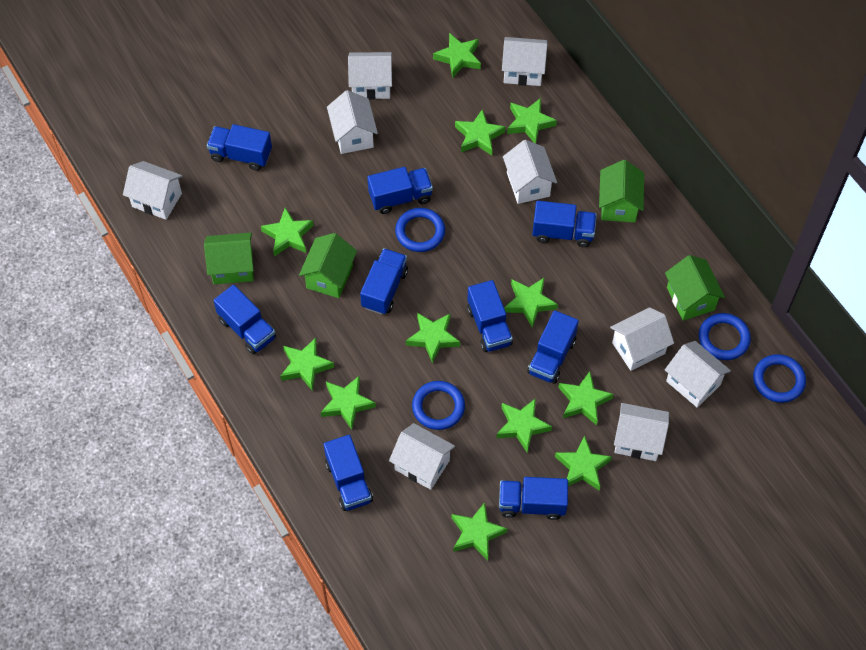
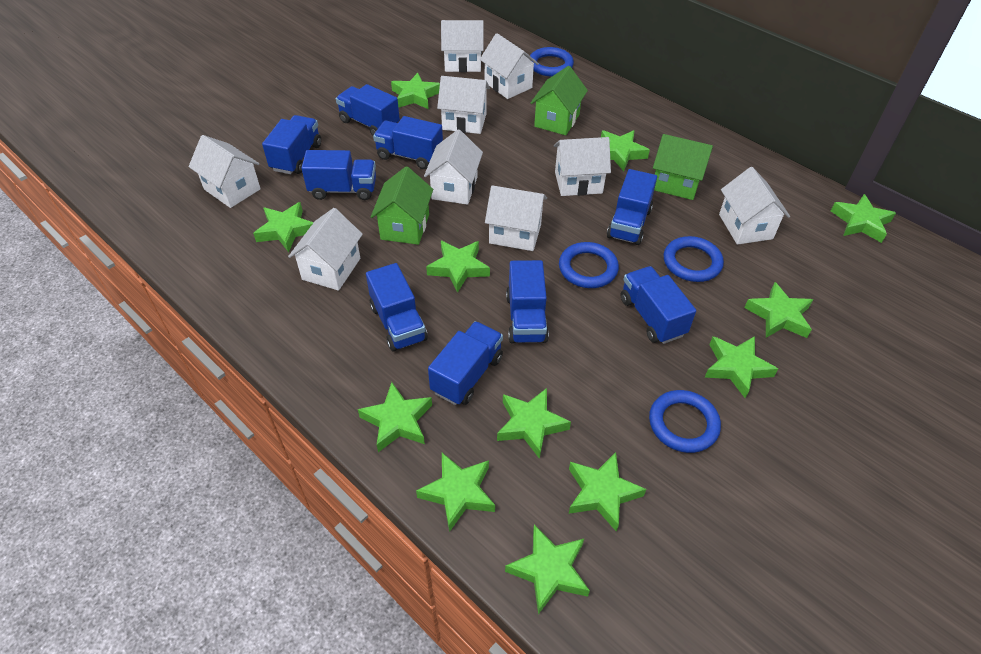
green house: 4 -> 3

